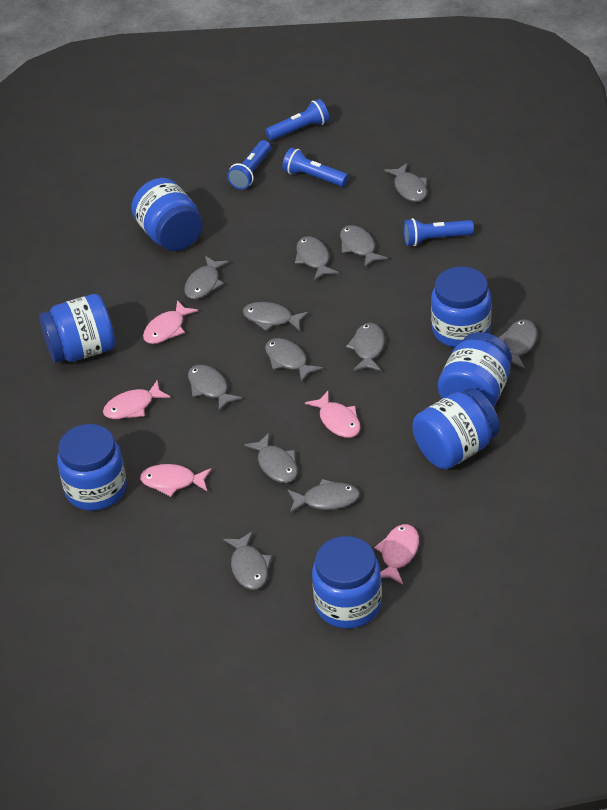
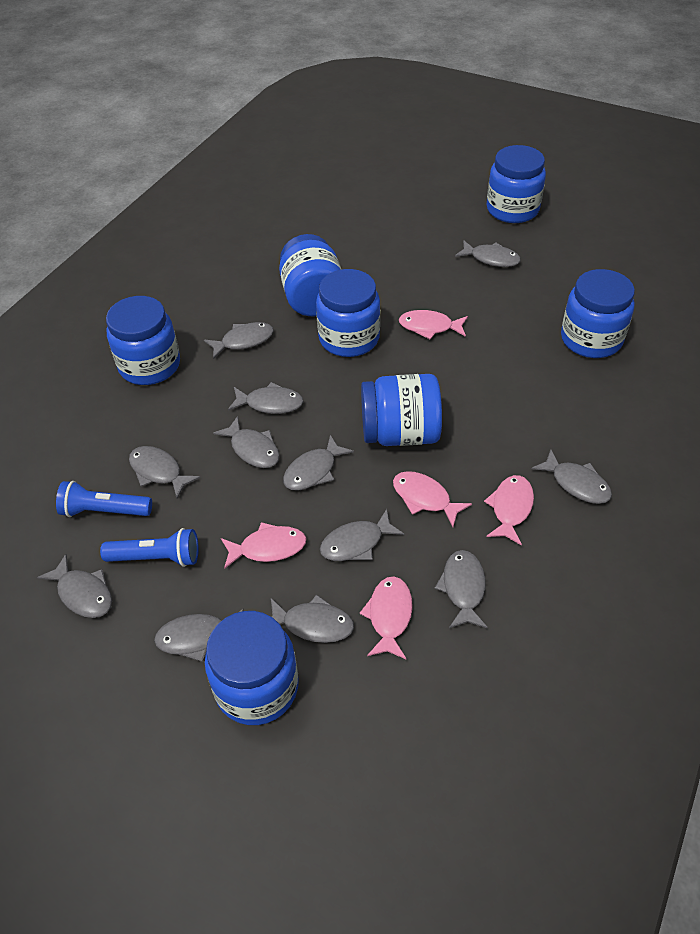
blue flashlight: 4 -> 2

